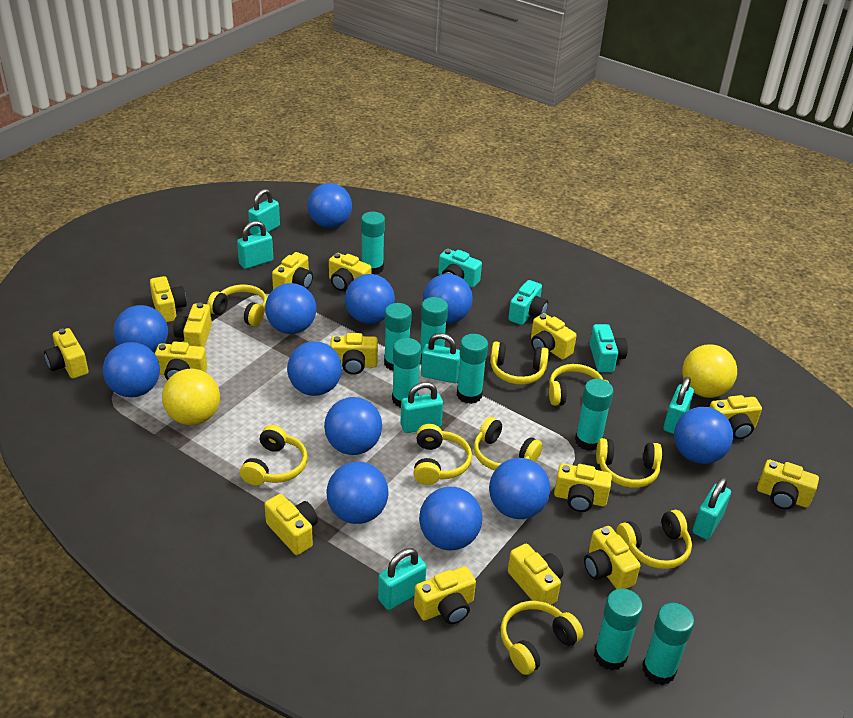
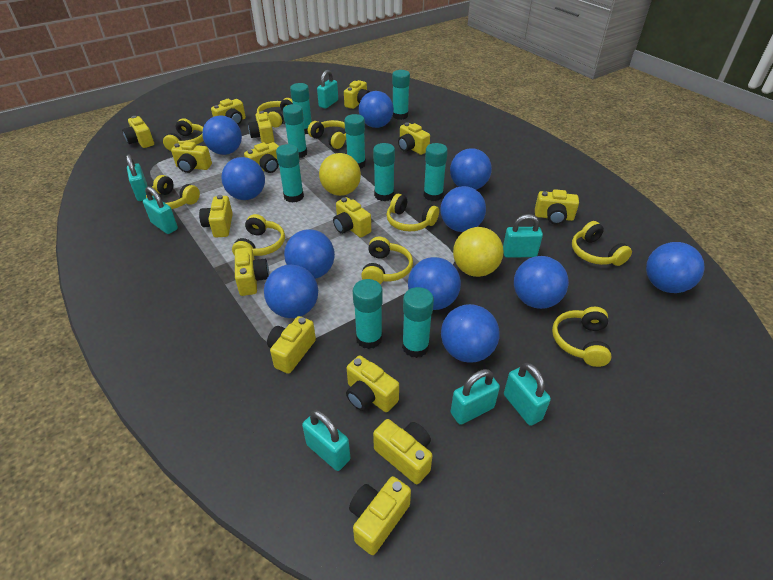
blue ball: 12 -> 11
turquoise camera: 3 -> 0
turquoise glue stick: 8 -> 9

